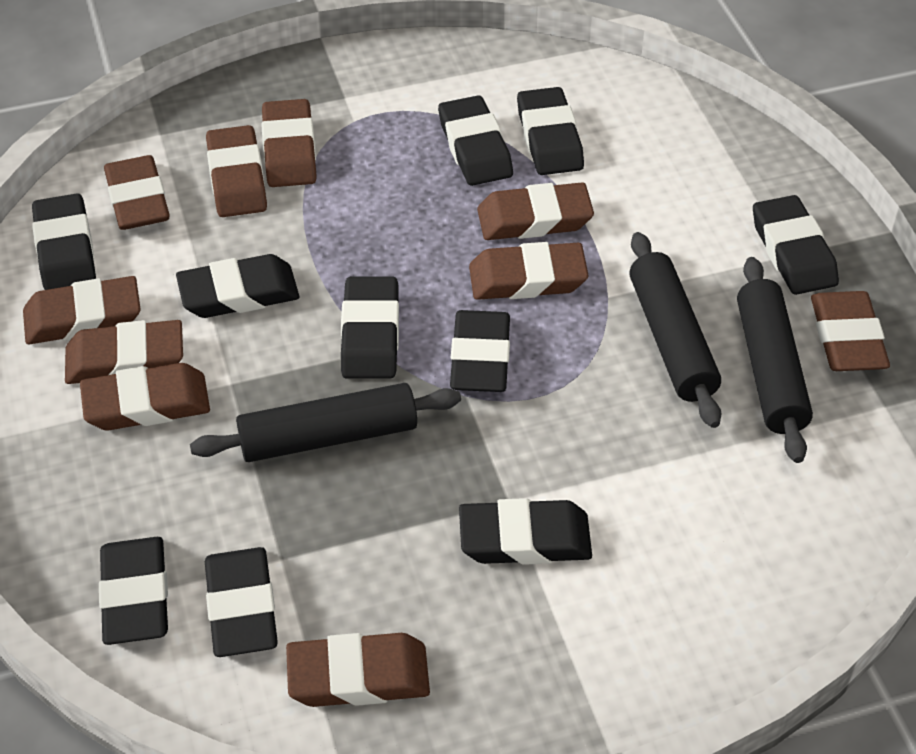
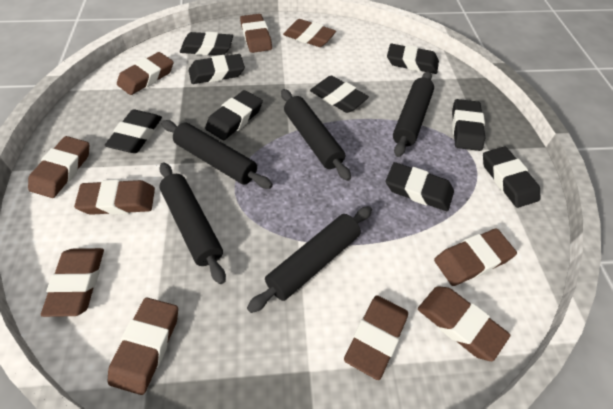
black eraser: 10 -> 9
black rolling pin: 3 -> 5

